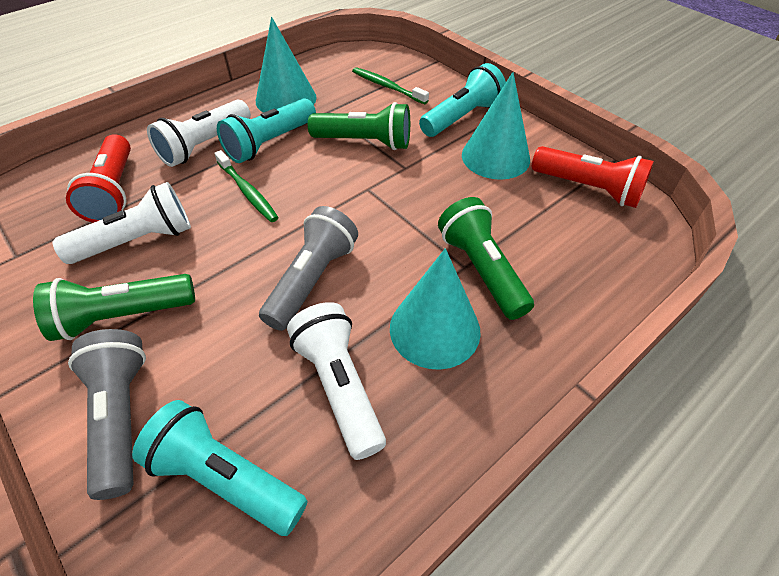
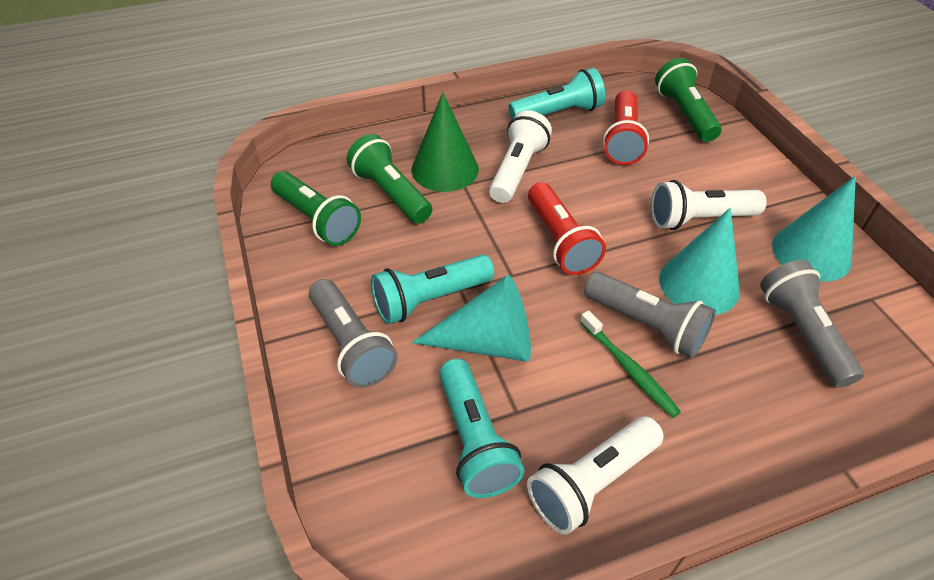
green cone: 0 -> 1
green toothbrush: 2 -> 1
grey flashlight: 2 -> 3

